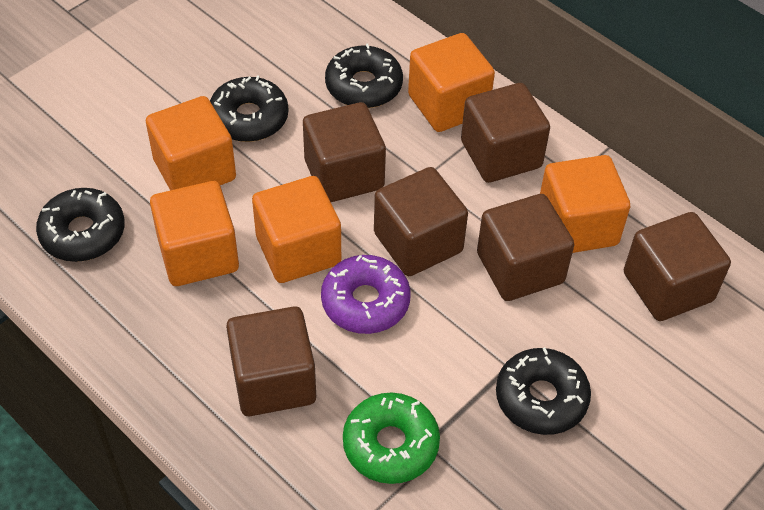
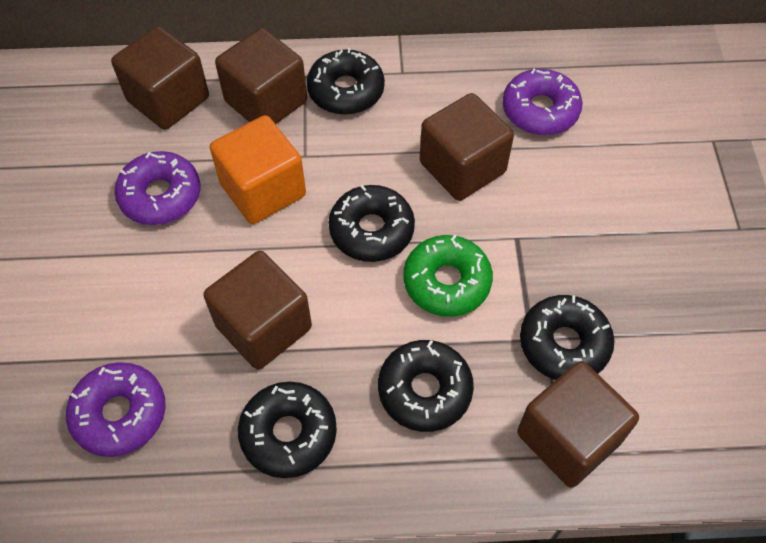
black donut: 4 -> 5
brown cube: 6 -> 5
orange cube: 5 -> 1
purple donut: 1 -> 3

